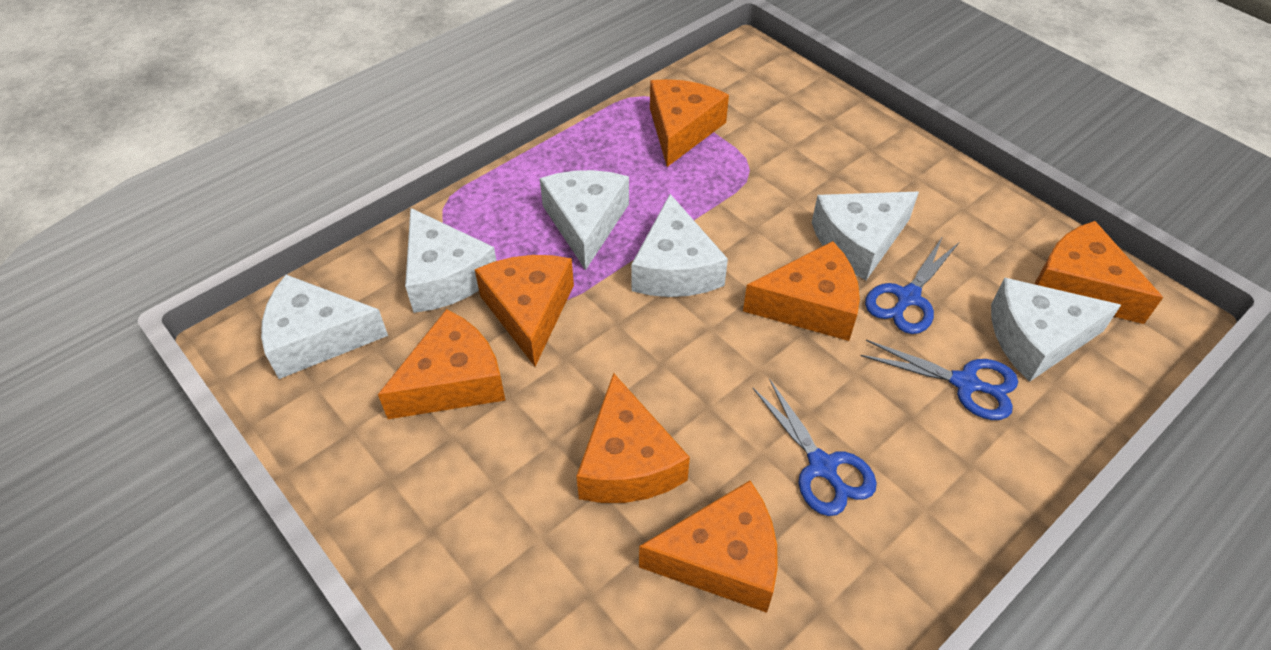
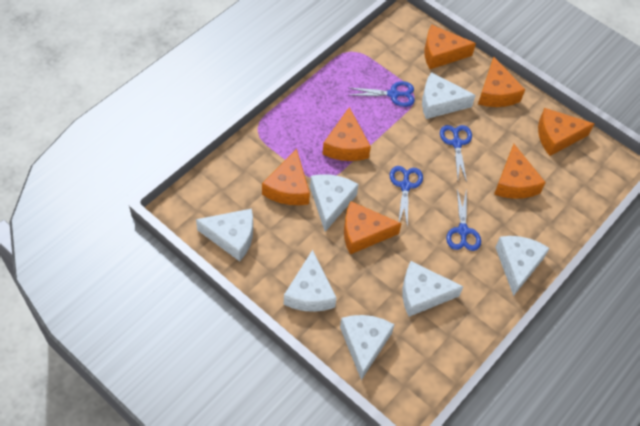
blue scissors: 3 -> 4
white cheese: 6 -> 7

